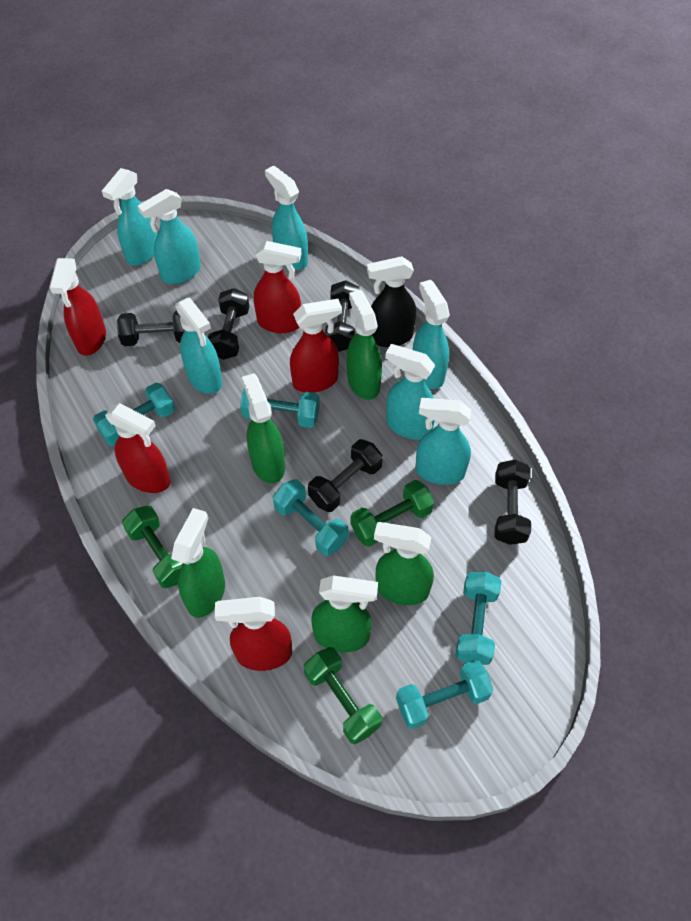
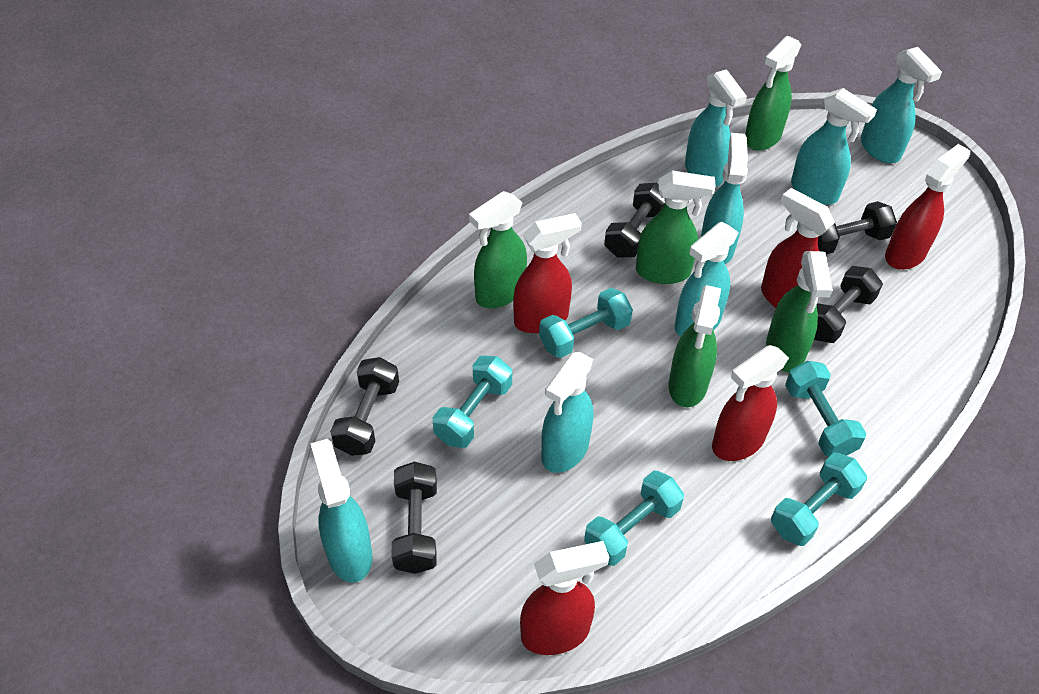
black spray bottle: 1 -> 0
green dumbbell: 3 -> 0

